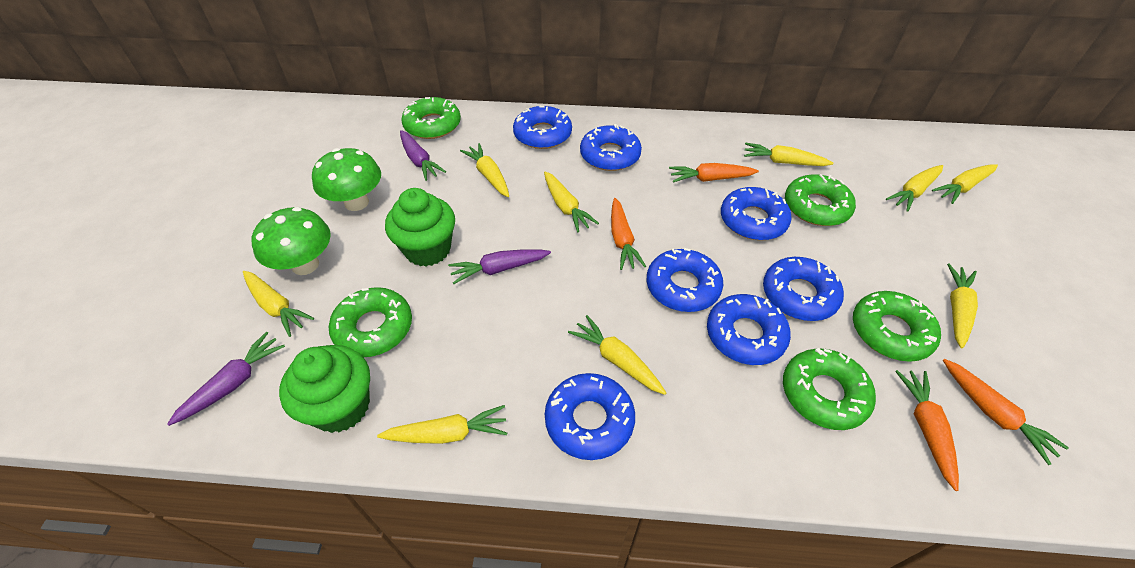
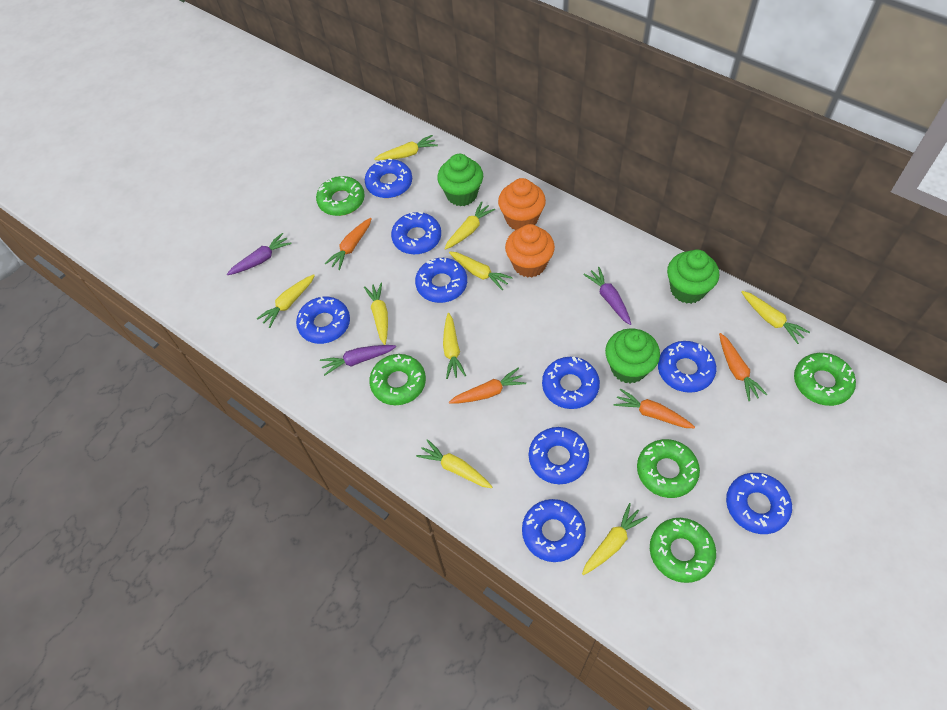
blue donut: 7 -> 9
green cupcake: 2 -> 3
green mushroom: 2 -> 0
orange cupcake: 0 -> 2

